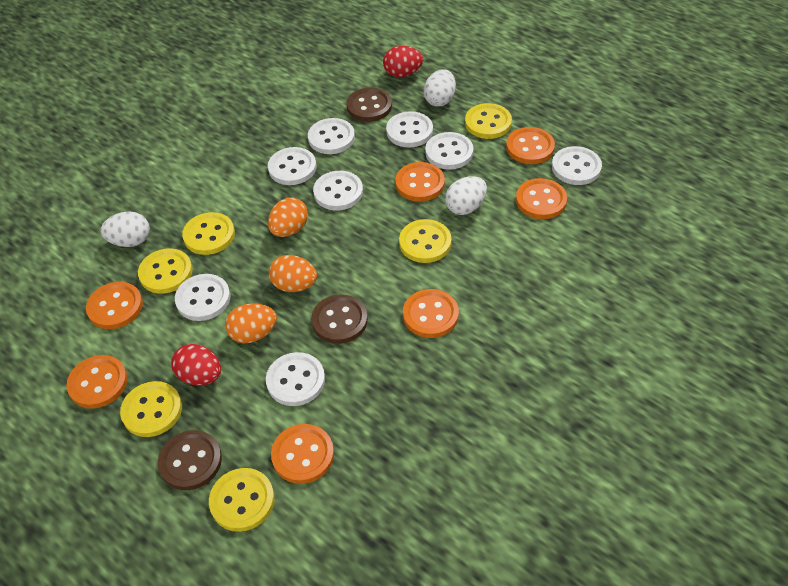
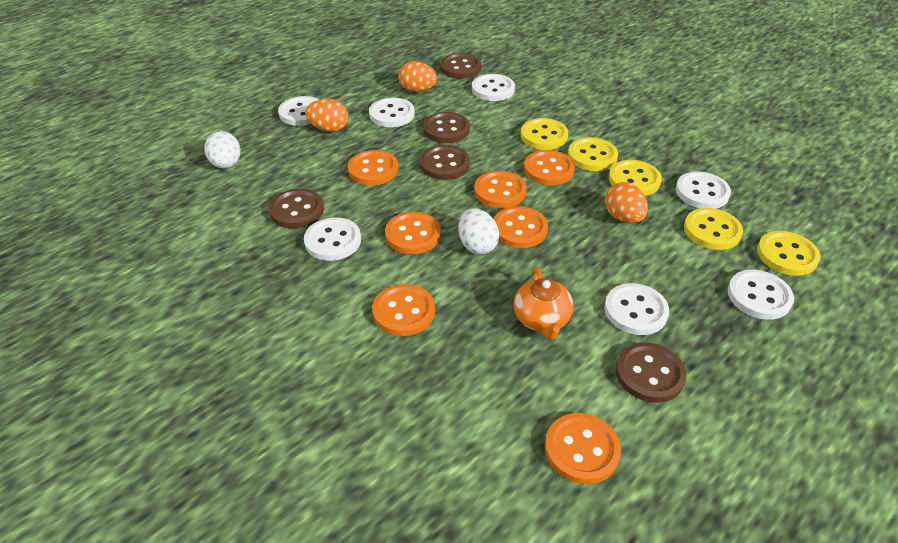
brown button: 3 -> 5
orange teapot: 0 -> 1
red egg: 2 -> 0
white button: 8 -> 7
white egg: 3 -> 2
yellow button: 6 -> 5

